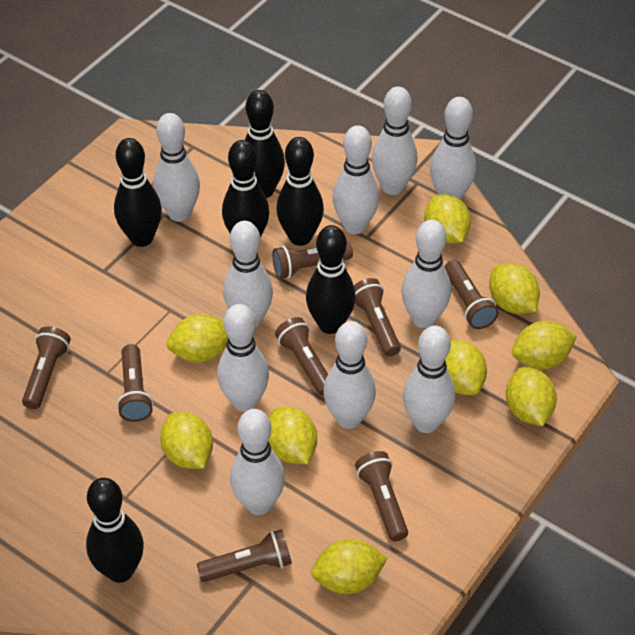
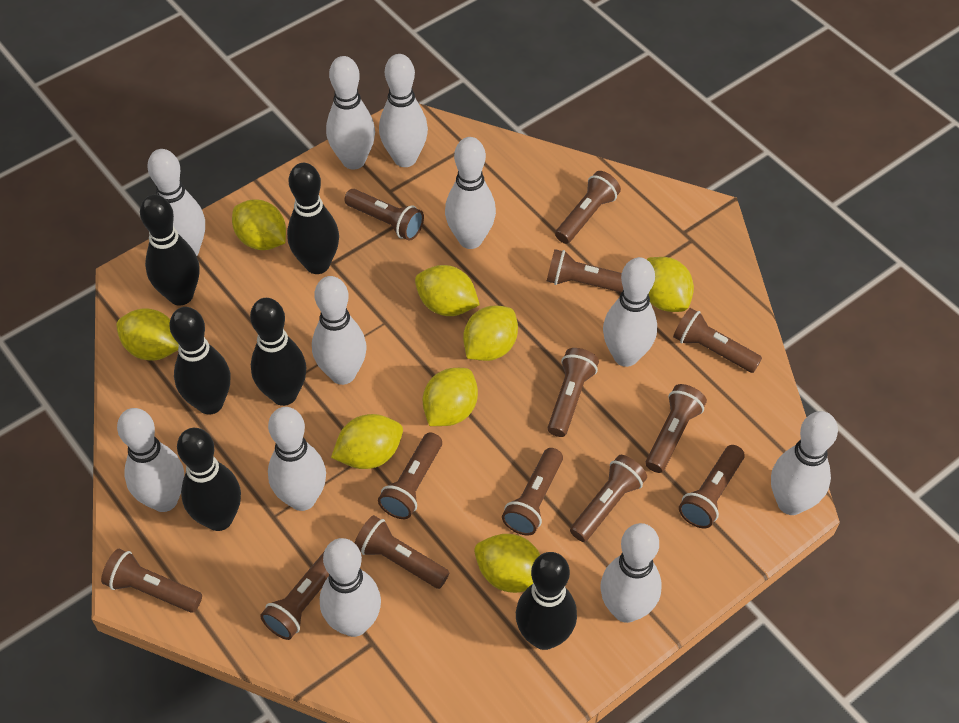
brown flashlight: 8 -> 13
white bowling pin: 10 -> 11
yellow lemon: 9 -> 8

